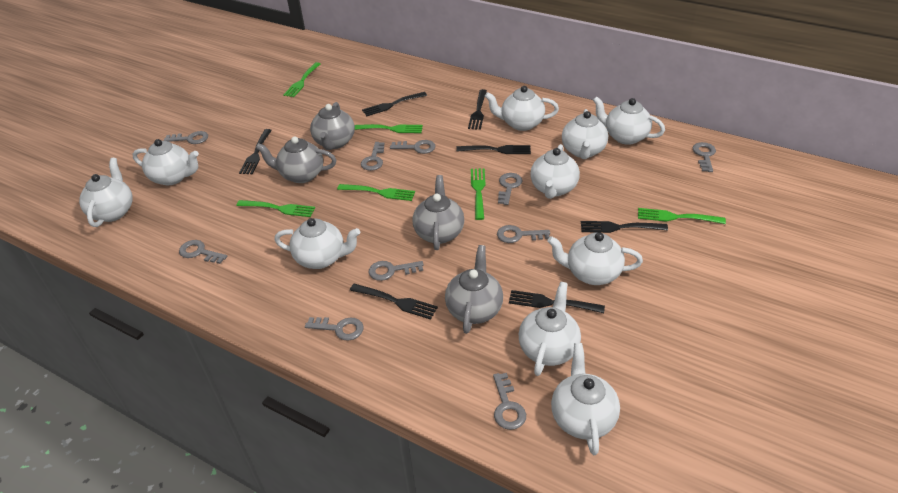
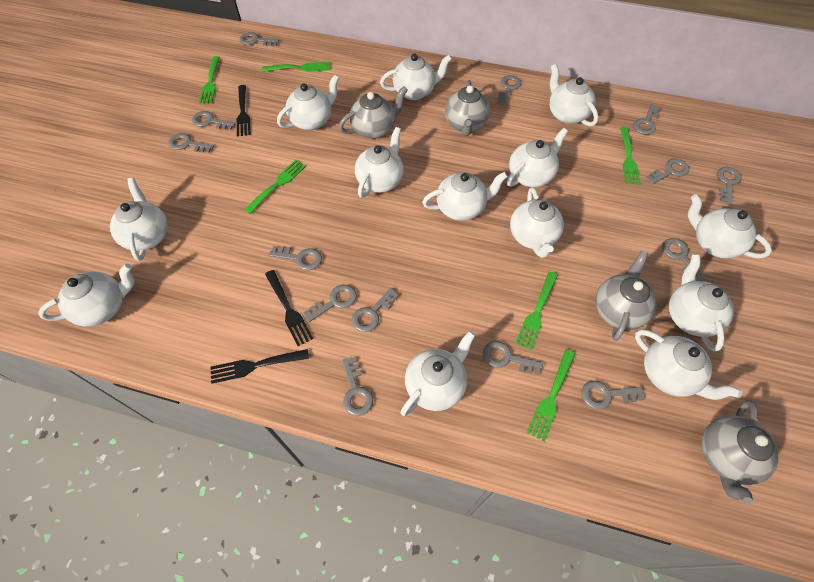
black fork: 7 -> 3
grey key: 10 -> 14
white teapot: 10 -> 13

